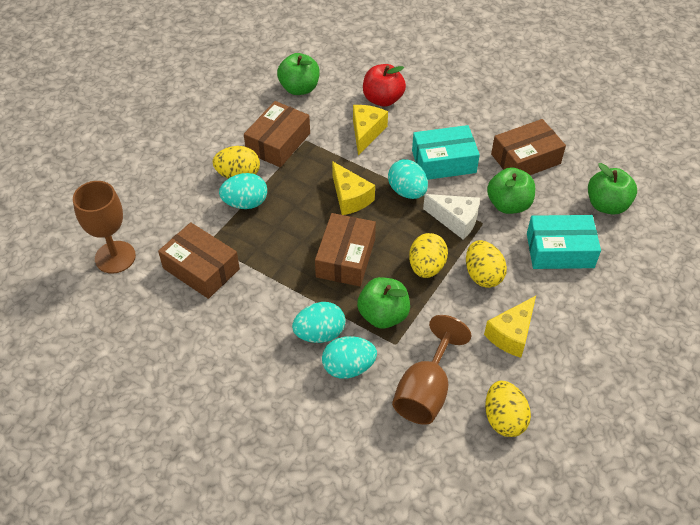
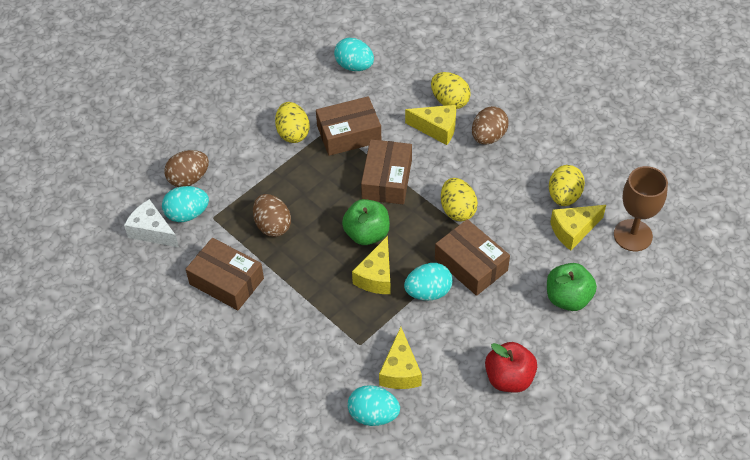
brown egg: 0 -> 3
brown goblet: 2 -> 1
green apple: 4 -> 2
turquoise box: 2 -> 0
yellow cheese: 3 -> 4

